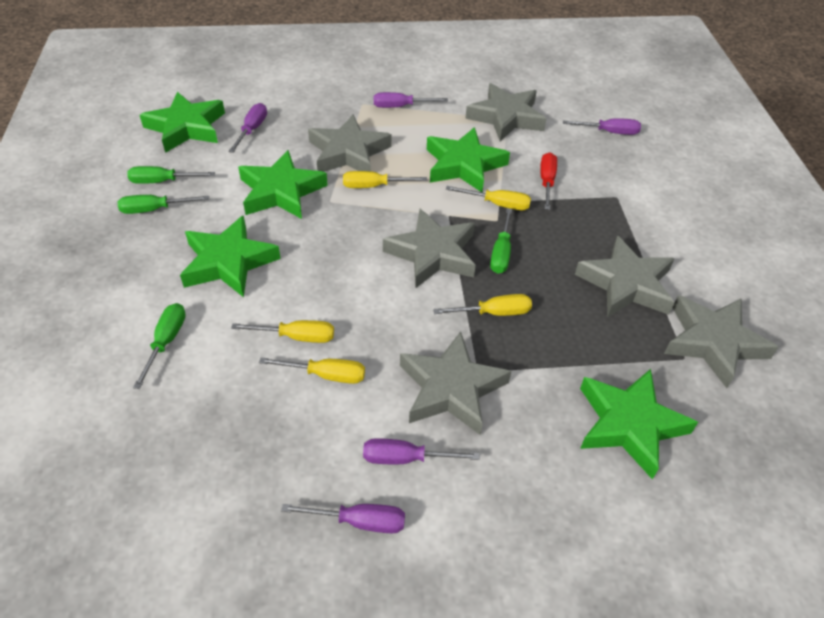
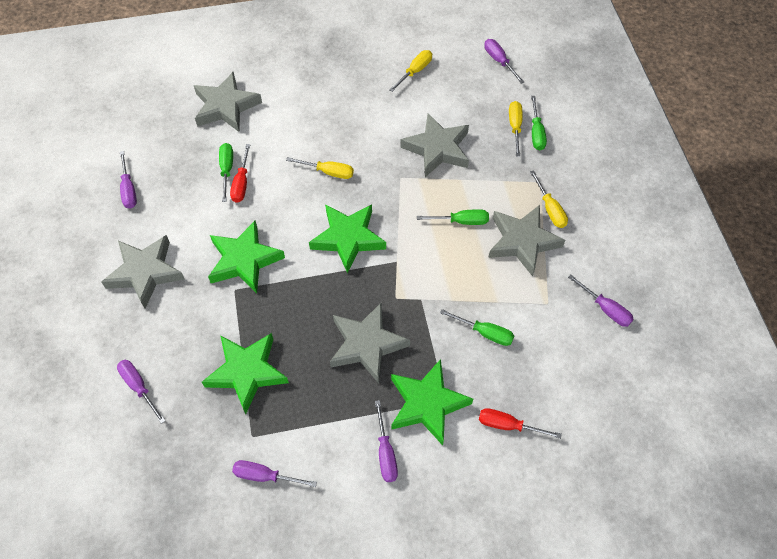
green star: 5 -> 4
grey star: 6 -> 5
purple screwdriver: 5 -> 6
red screwdriver: 1 -> 2
yellow screwdriver: 5 -> 4

